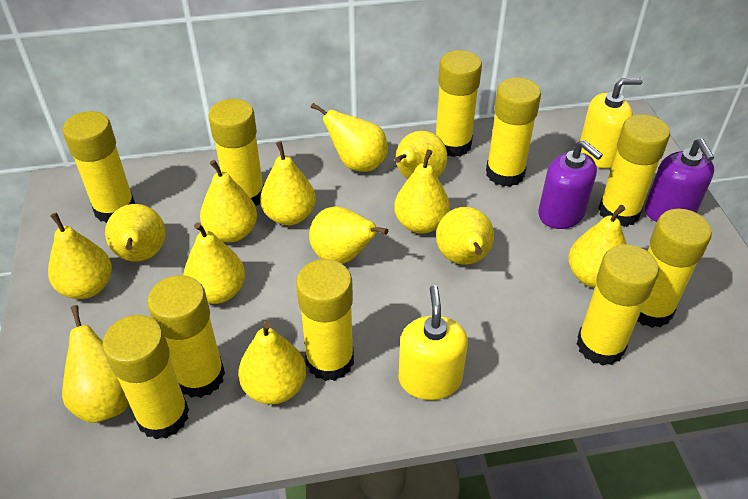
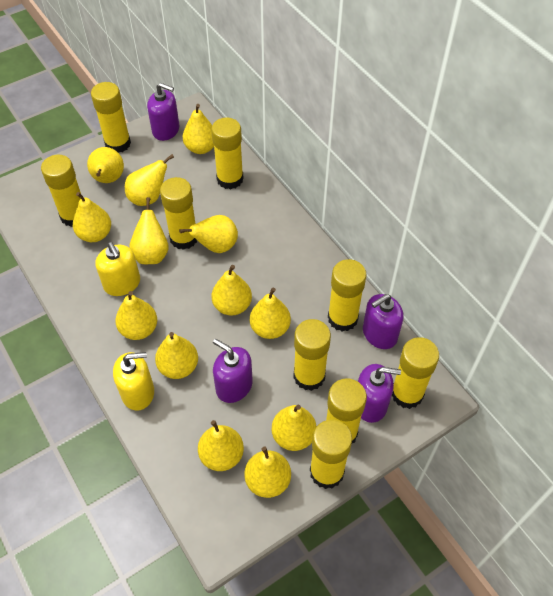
purple soap dispenser: 2 -> 4
yellow glue stick: 10 -> 9

